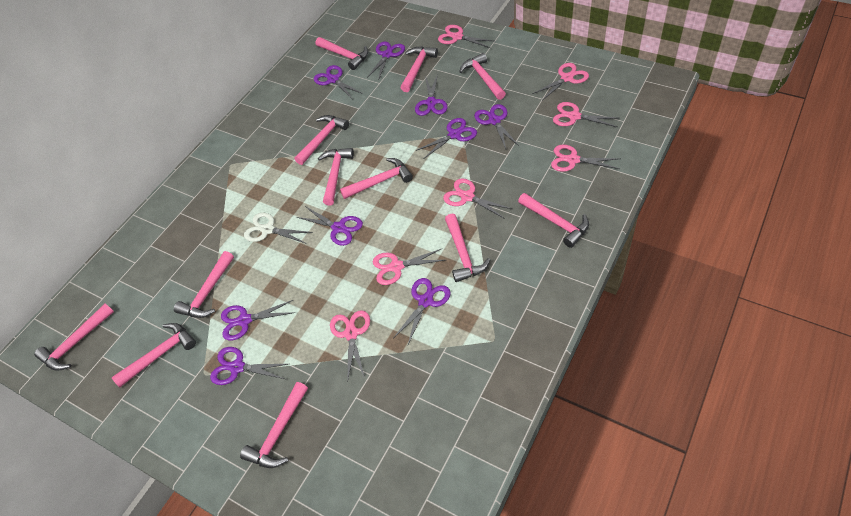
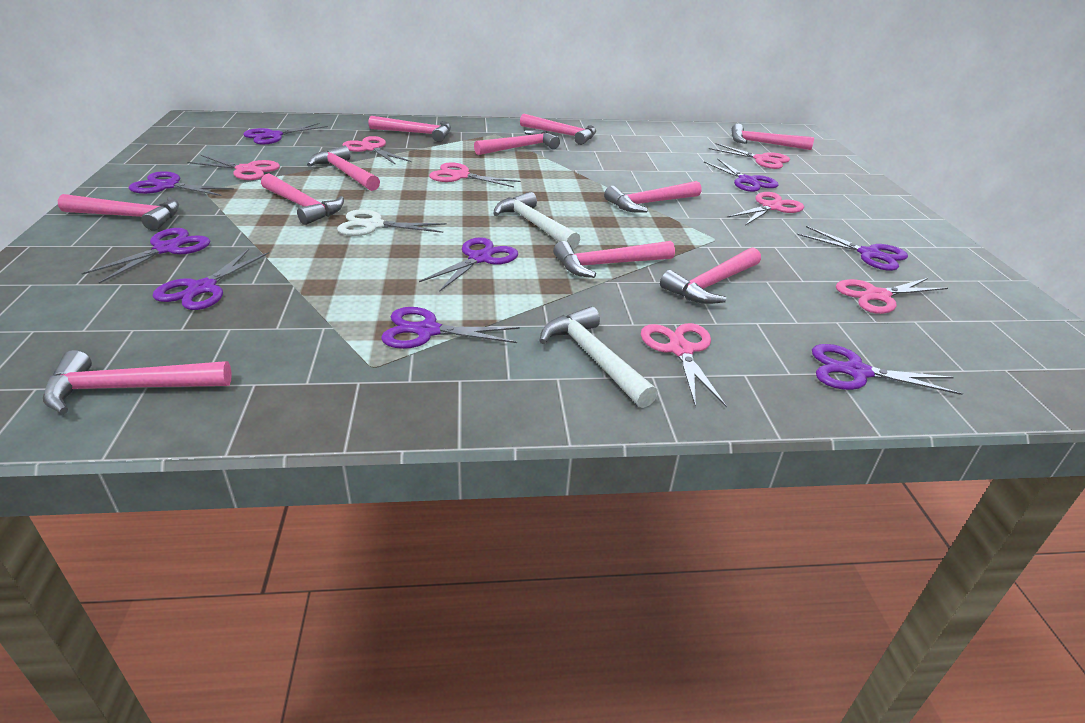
pink hammer: 12 -> 11
white hammer: 0 -> 2

